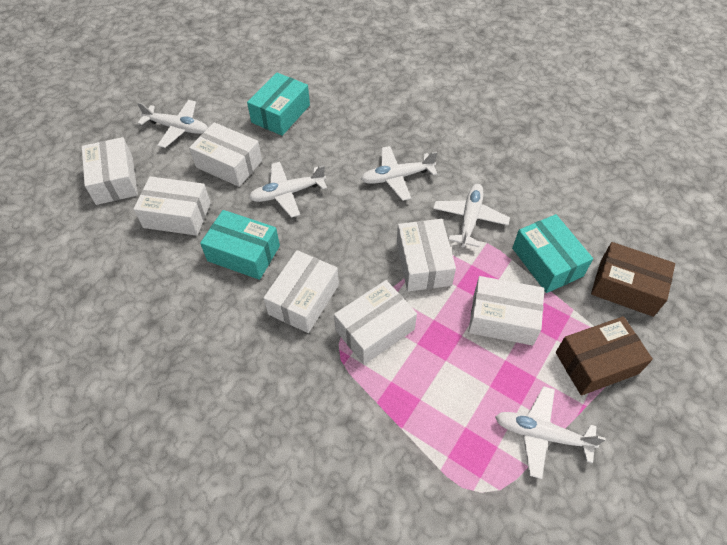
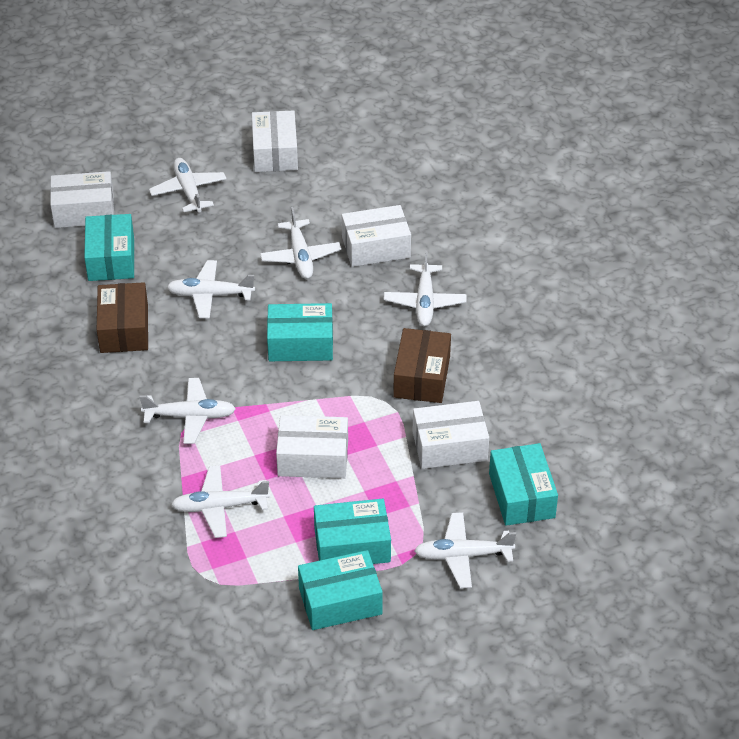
turquoise box: 3 -> 5
white box: 7 -> 5
white plane: 5 -> 7

